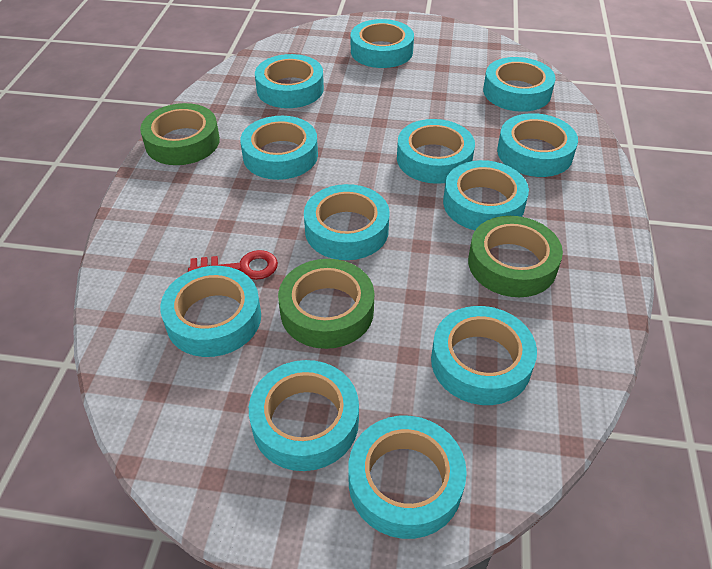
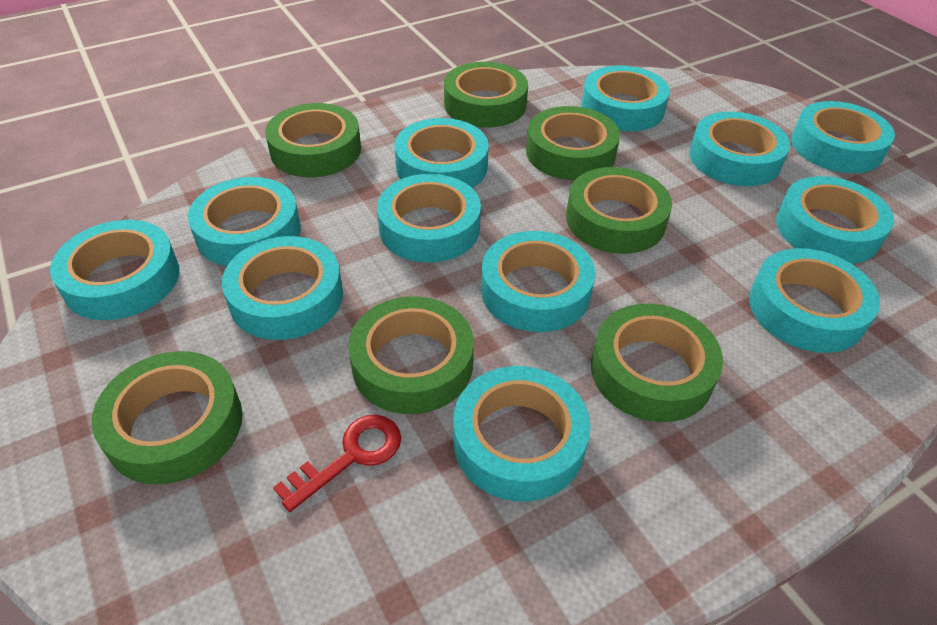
green tape: 3 -> 7

